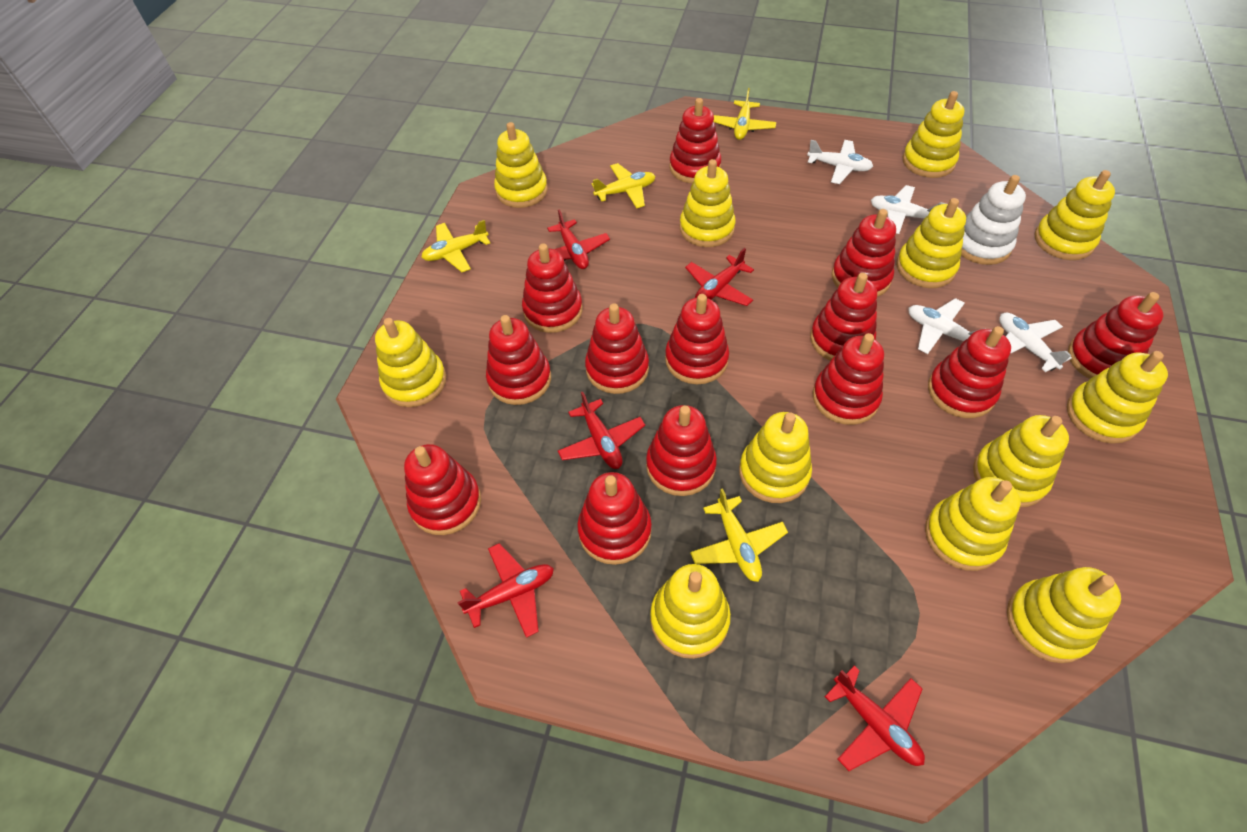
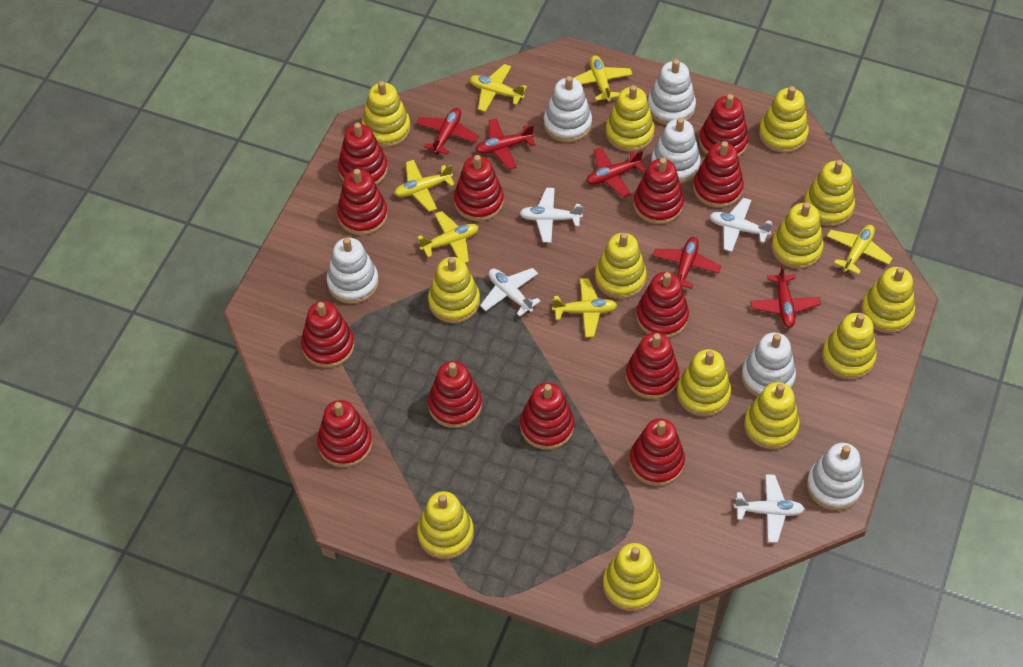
white stacking toy: 1 -> 6
yellow plane: 4 -> 6
yellow stacking toy: 12 -> 13

